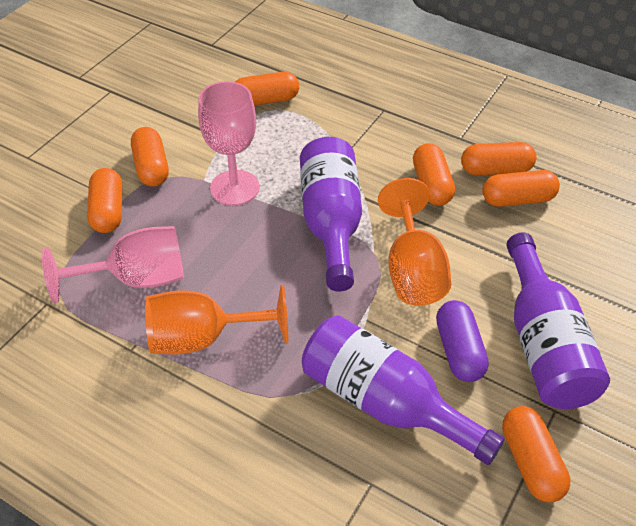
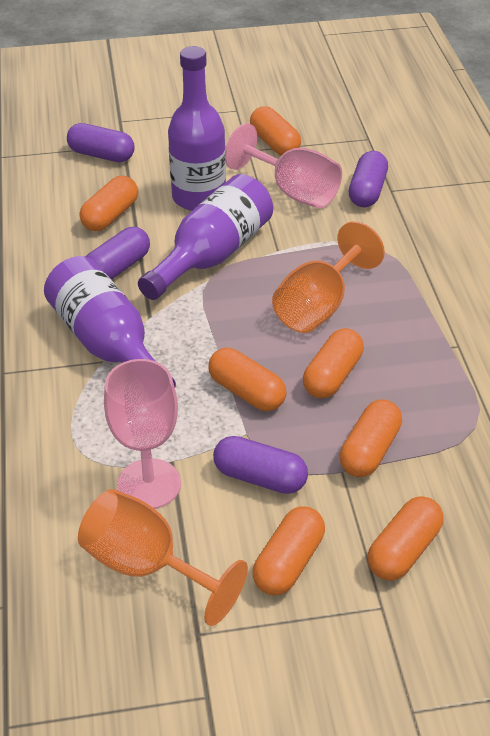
purple capsule: 1 -> 4

